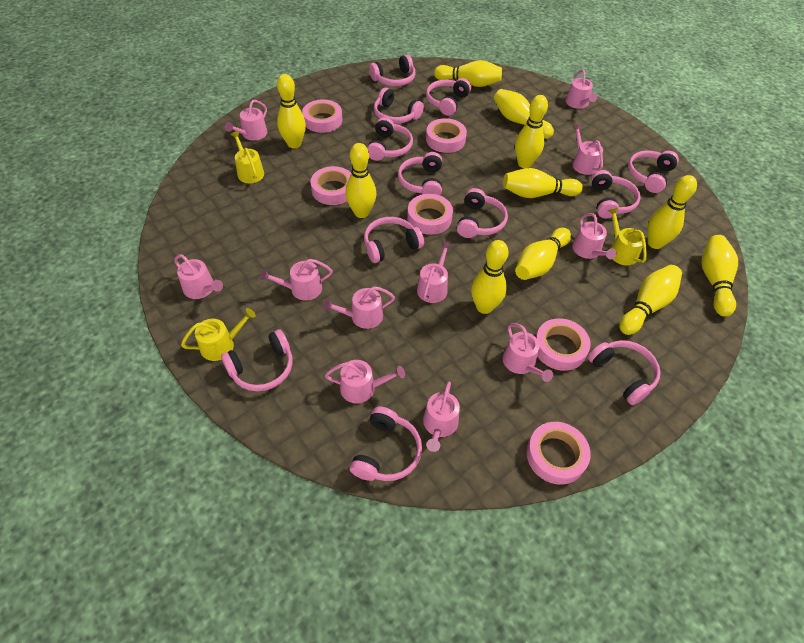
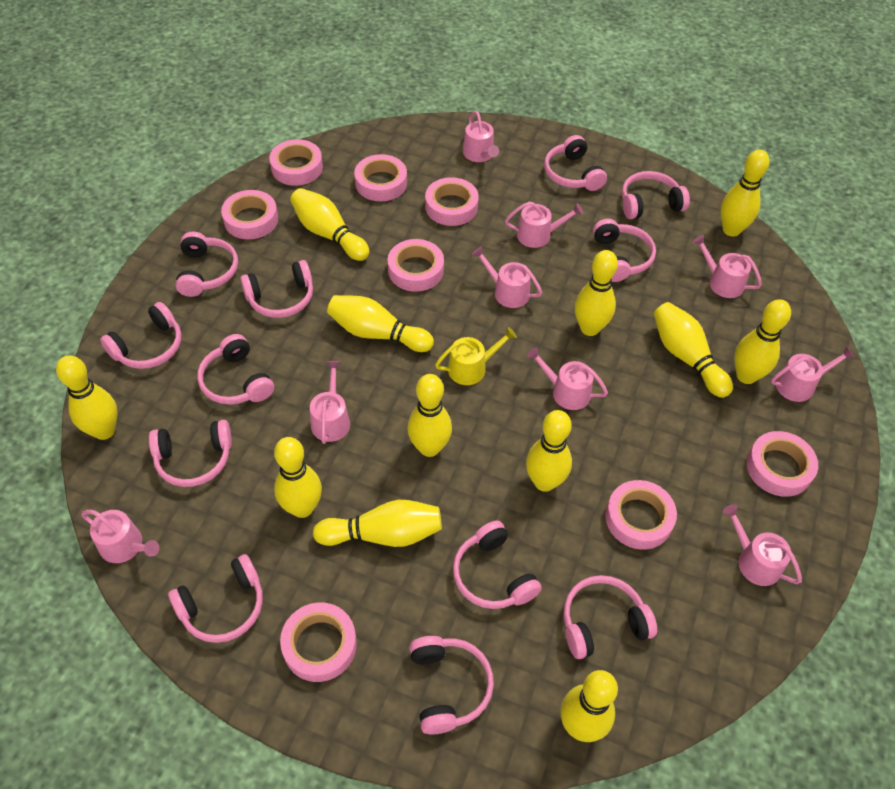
pink tape: 6 -> 8
pink watering can: 11 -> 9
yellow bowling pin: 11 -> 12
yellow watering can: 3 -> 1

